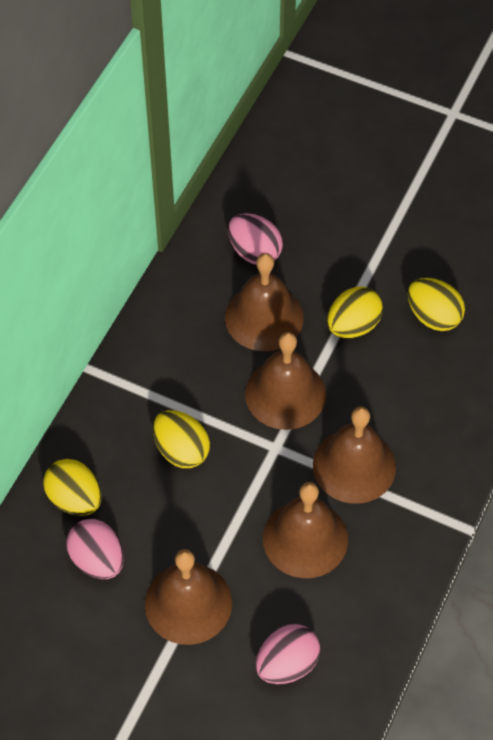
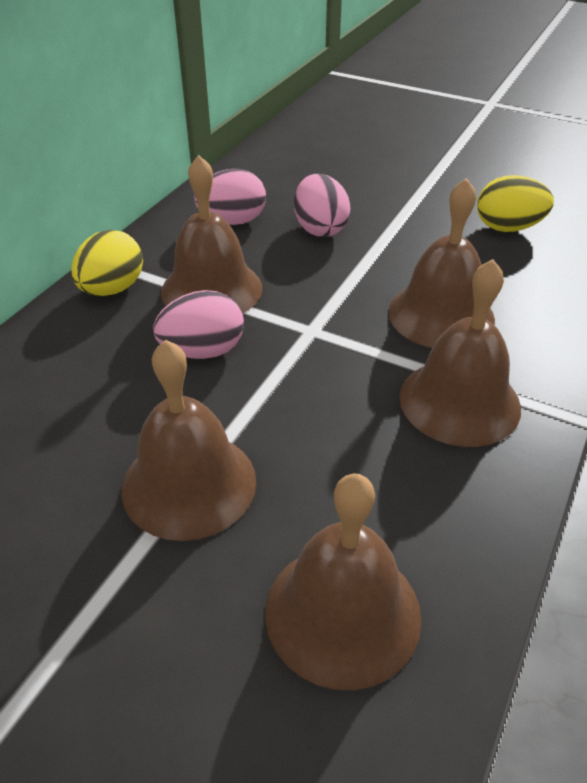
yellow egg: 4 -> 2

